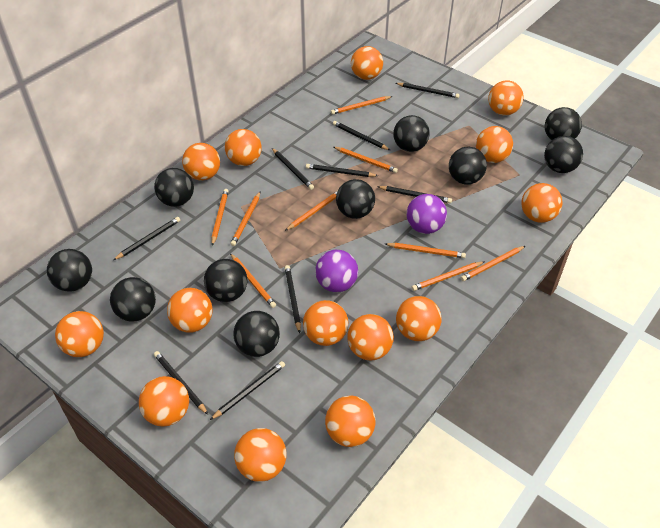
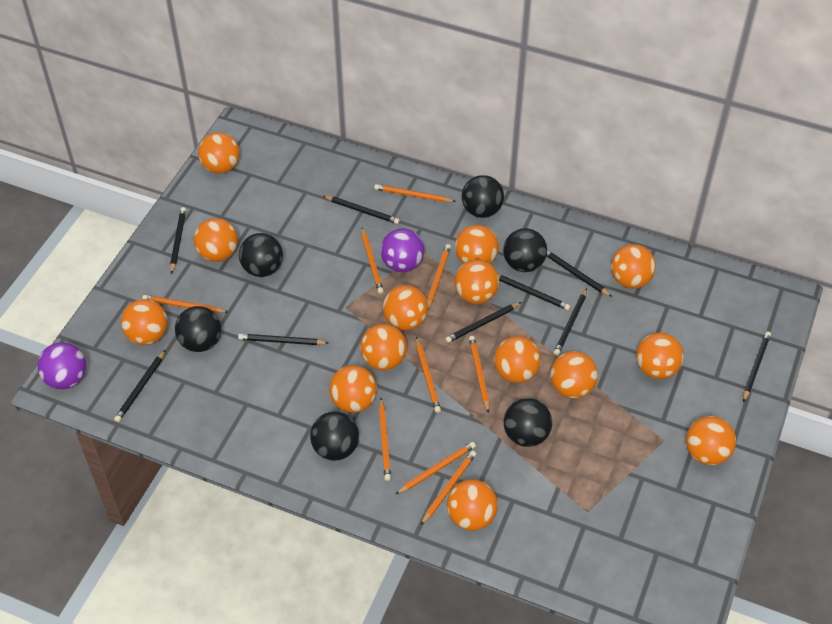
black ball: 10 -> 6

